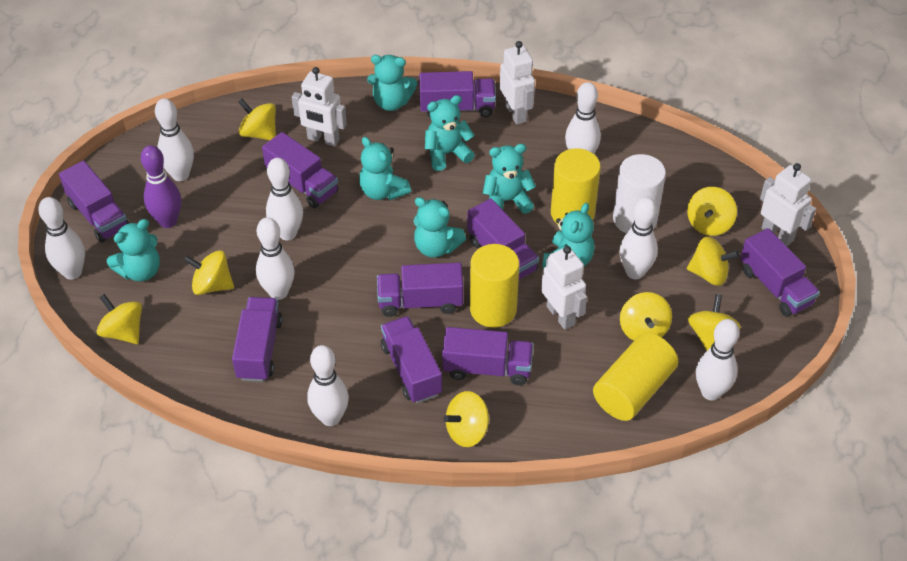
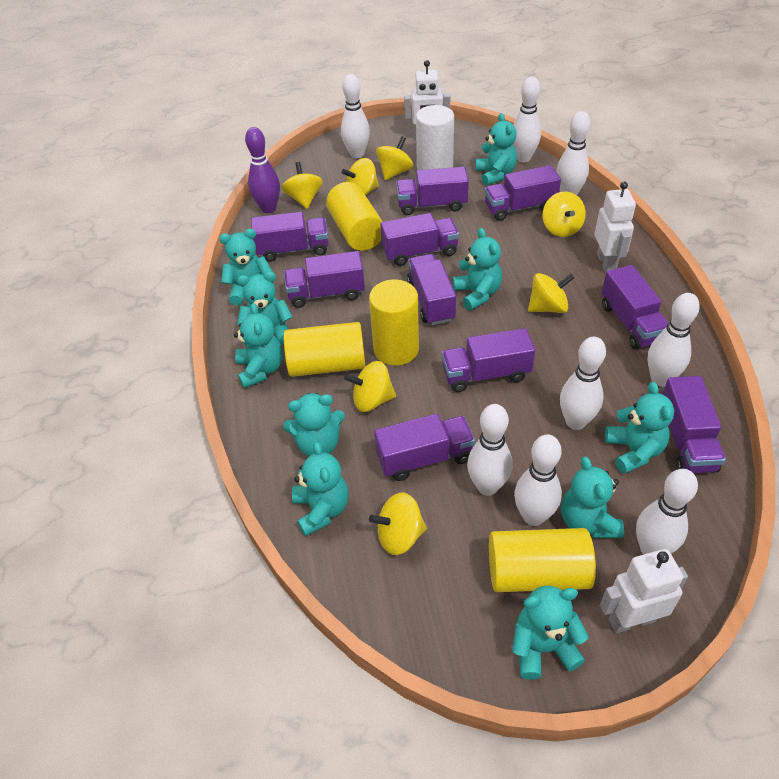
purple truck: 9 -> 10
turquoise teddy bear: 7 -> 10
white robot: 4 -> 3
yellow cylinder: 3 -> 4
yellow spinning top: 8 -> 7

